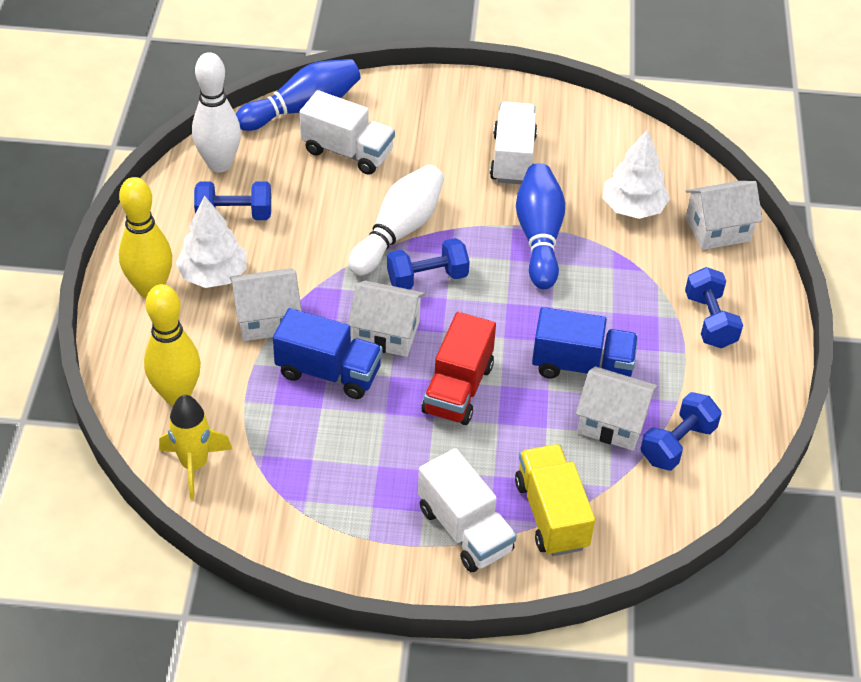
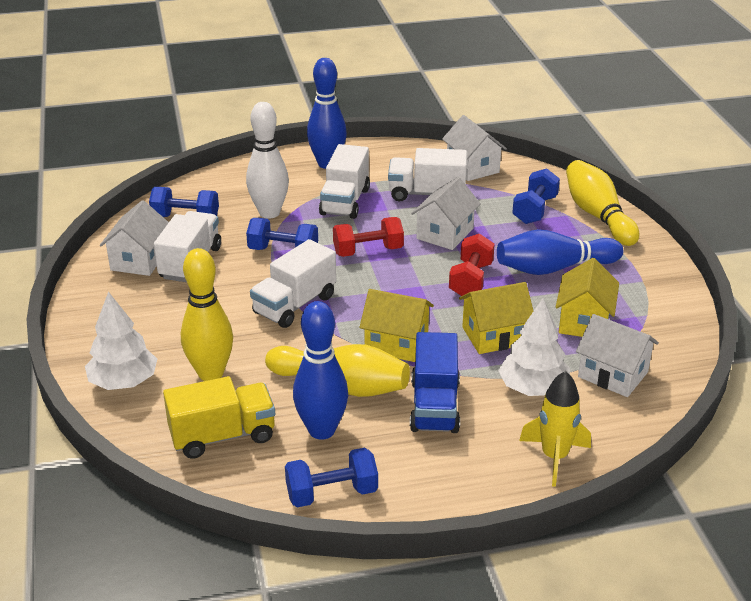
blue bowling pin: 2 -> 3
blue truck: 2 -> 1
red dumbbell: 0 -> 2
red truck: 1 -> 0
white bowling pin: 2 -> 1
white truck: 3 -> 4
yellow bowling pin: 2 -> 3
yellow house: 0 -> 3

